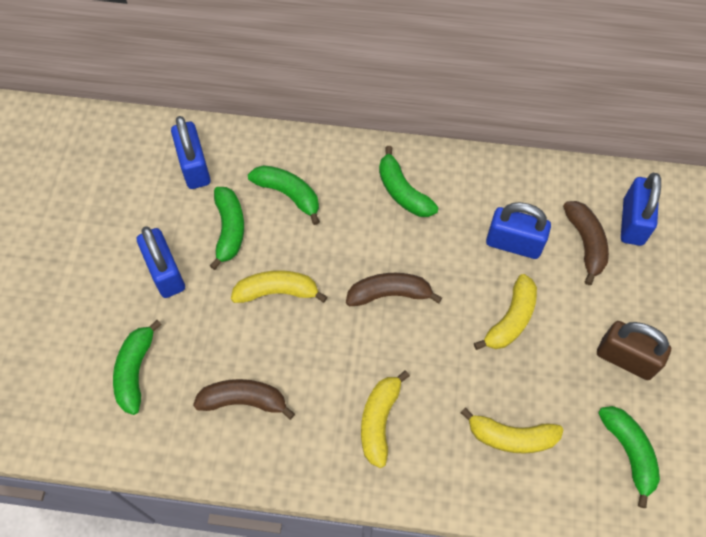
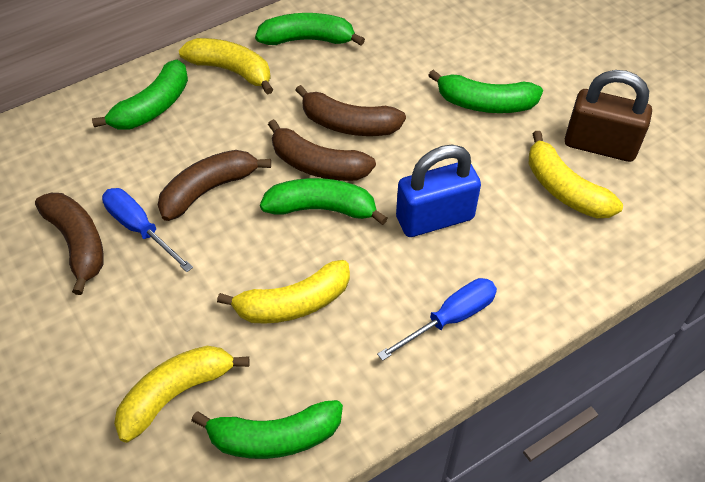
blue padlock: 4 -> 1
blue screwdriver: 0 -> 2
brown banana: 3 -> 4

